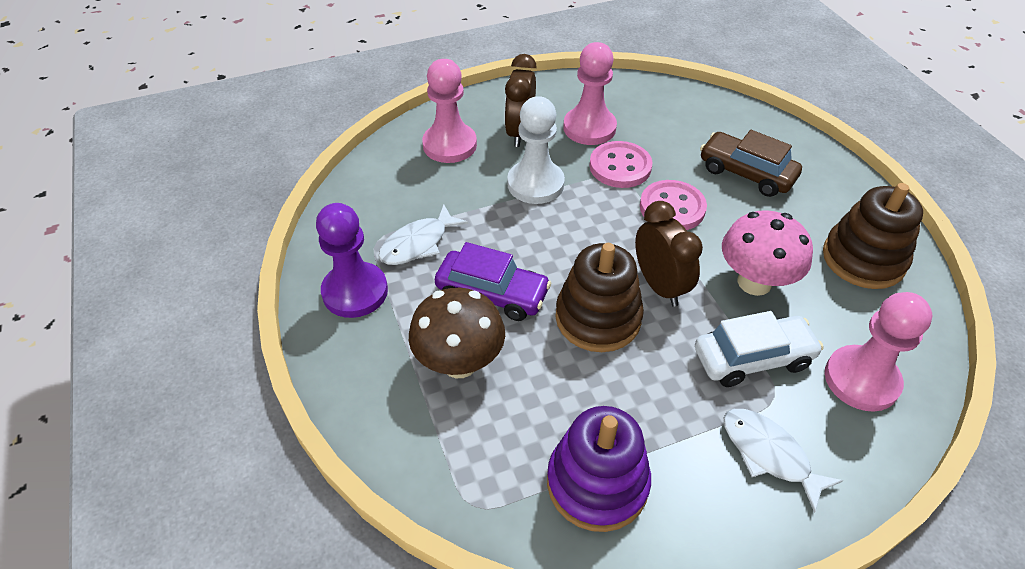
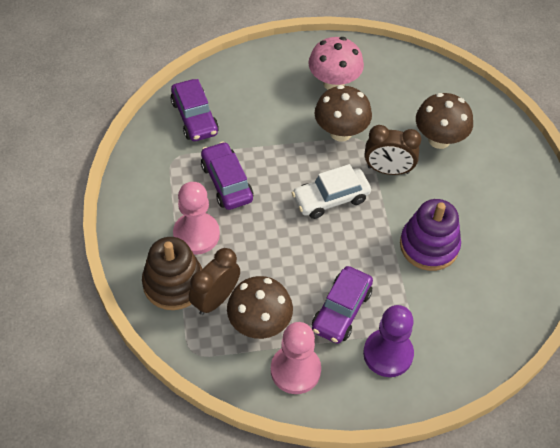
brown car: 1 -> 0
brown mushroom: 1 -> 3
brown stacking toy: 2 -> 1
pink button: 2 -> 0
pink pawn: 3 -> 2
purple car: 1 -> 3
white fish: 2 -> 0
white pawn: 1 -> 0

